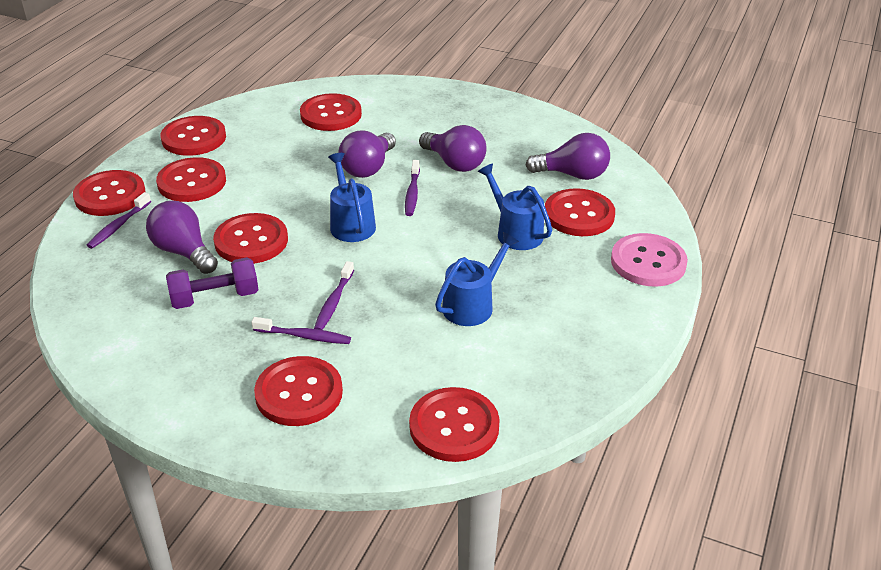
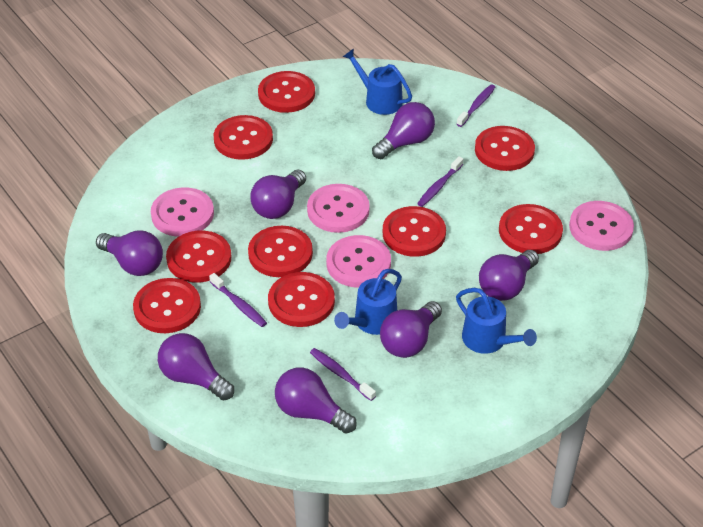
pink button: 1 -> 4
purple dumbbell: 1 -> 0
purple light bulb: 4 -> 7
red button: 8 -> 9

